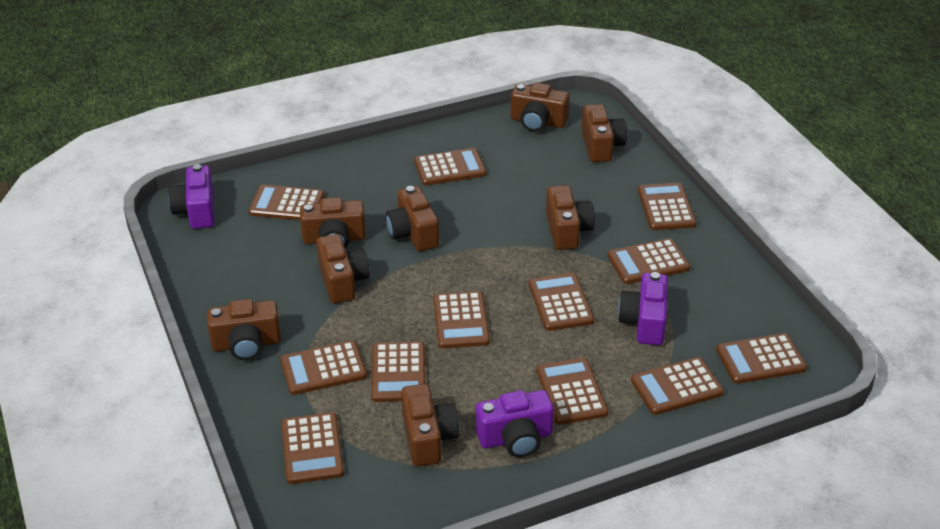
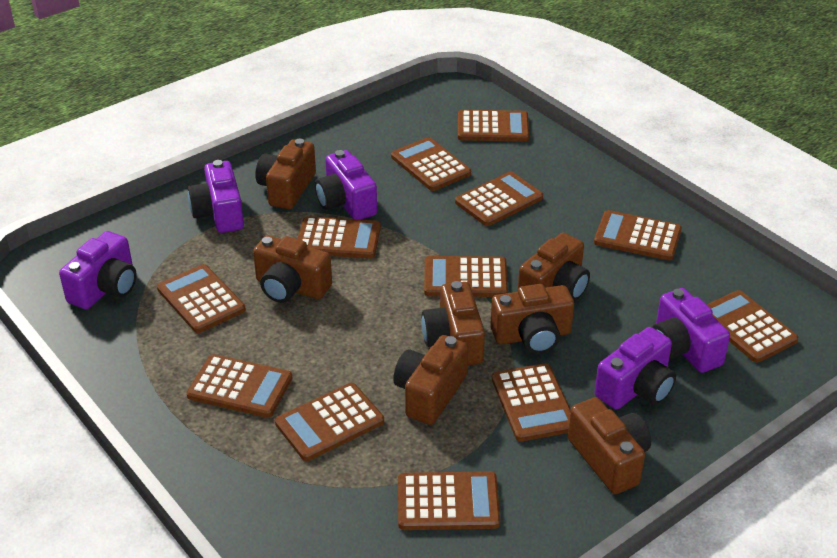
brown camera: 8 -> 7
purple camera: 3 -> 5

